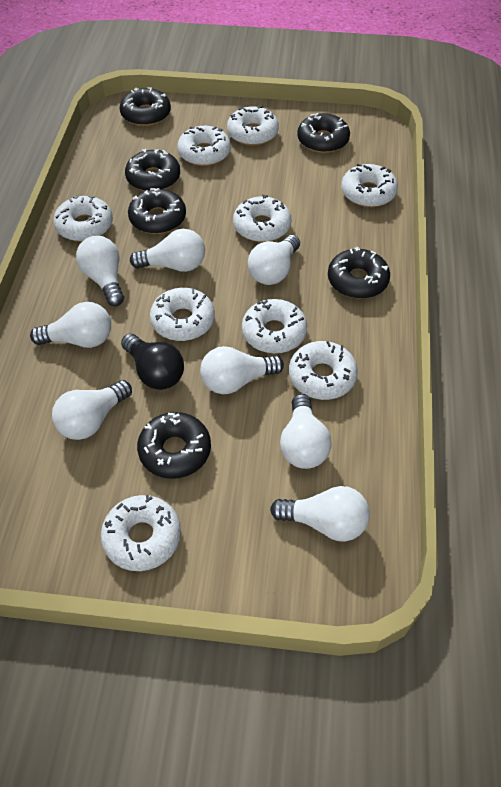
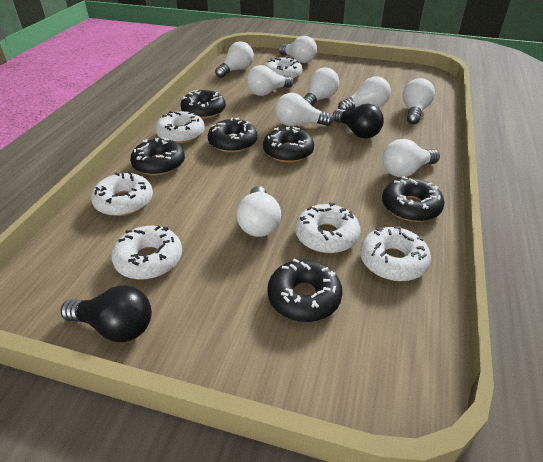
black light bulb: 1 -> 2
white donut: 9 -> 6
white light bulb: 8 -> 9

